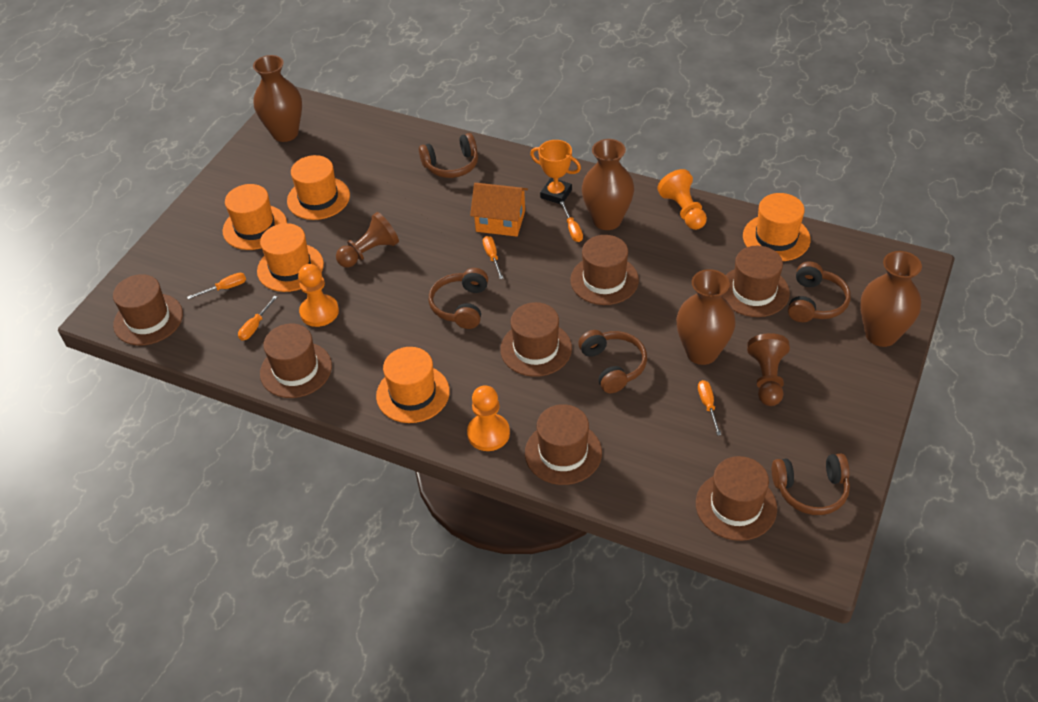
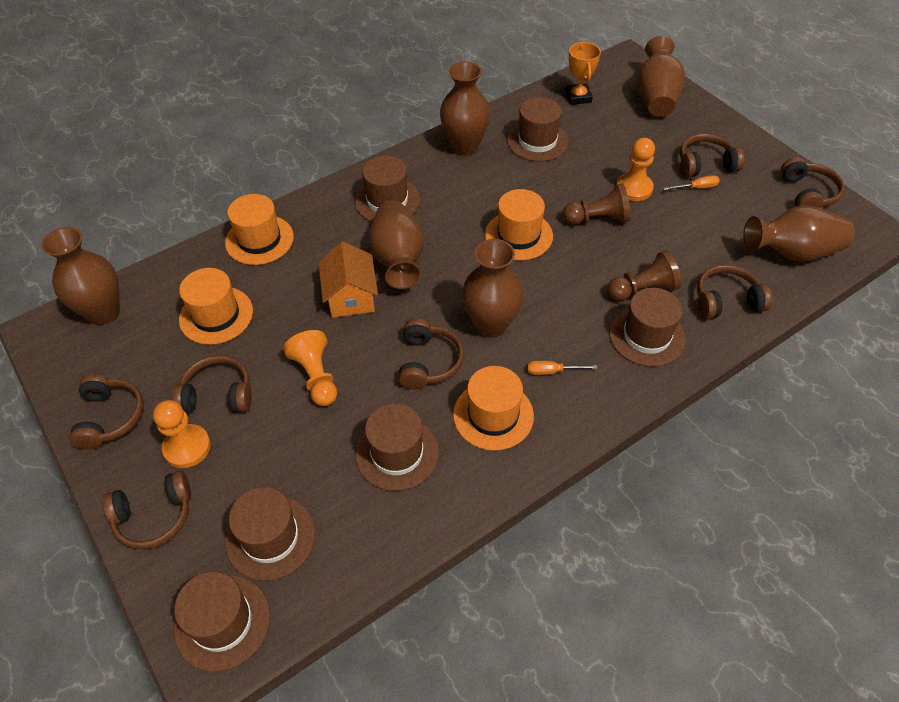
brown hat: 7 -> 6
brown headphones: 5 -> 7
brown vase: 4 -> 6
orange hat: 5 -> 4
orange screwdriver: 5 -> 2

